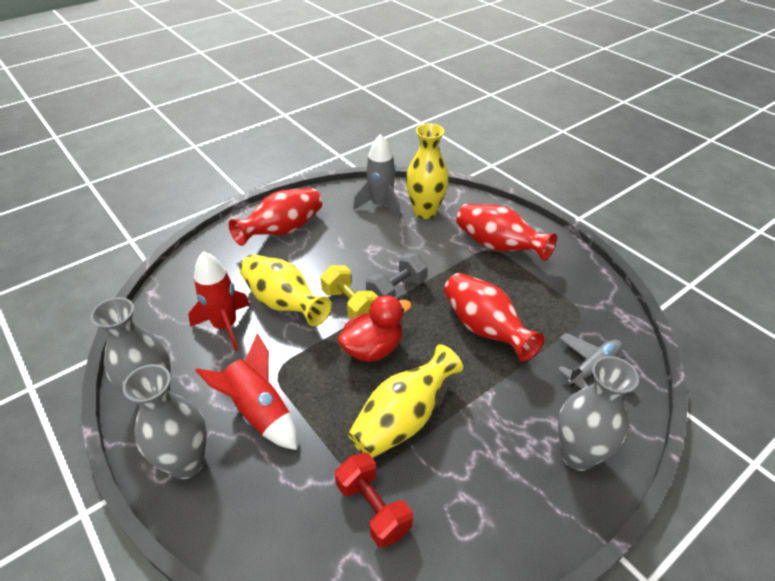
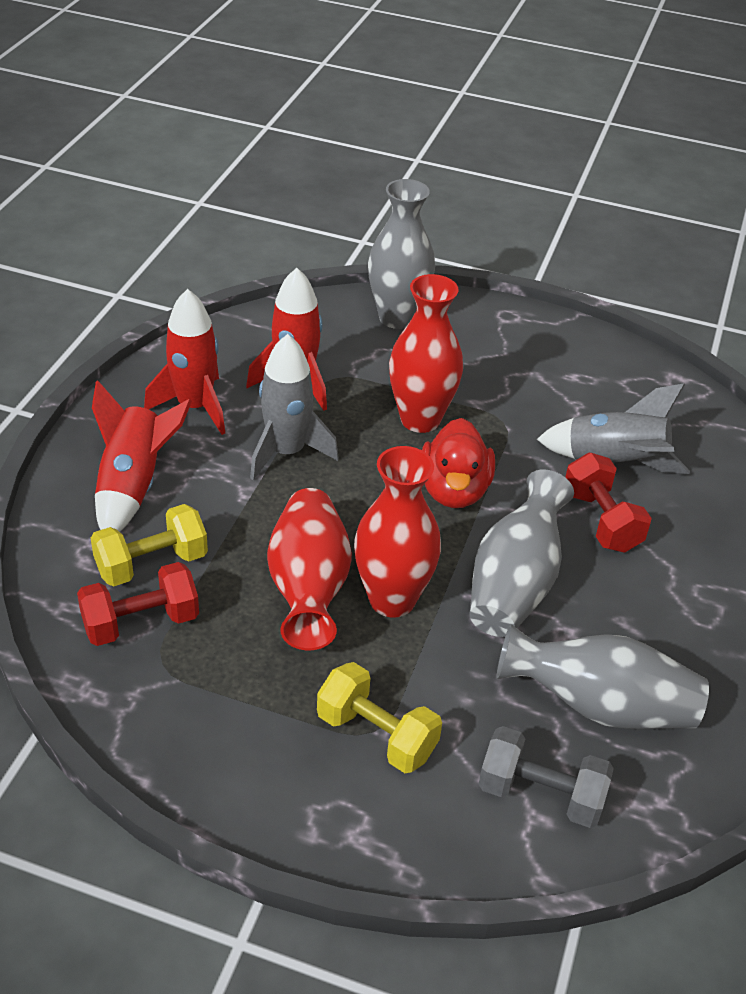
grey plane: 1 -> 0
grey rocket: 1 -> 2
red dumbbell: 1 -> 2
red rocket: 2 -> 3
yellow dumbbell: 1 -> 2
yellow vase: 3 -> 0

